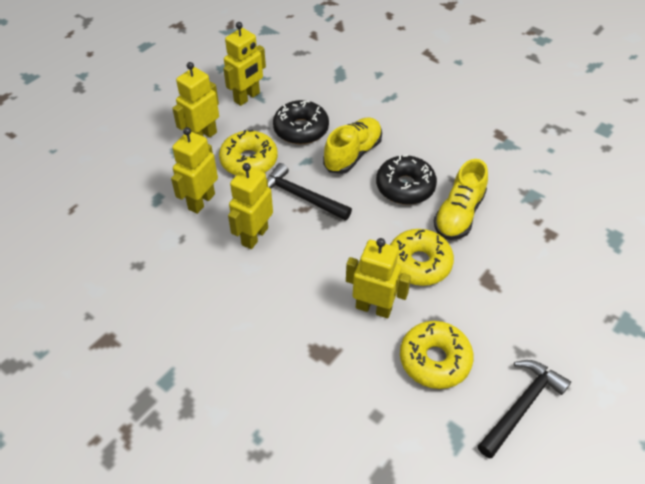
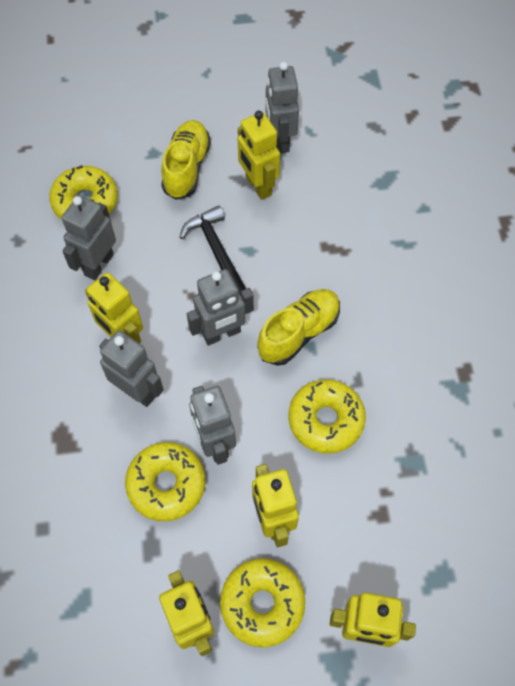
black donut: 2 -> 0
black hammer: 2 -> 1
grey robot: 0 -> 5
yellow donut: 3 -> 4

